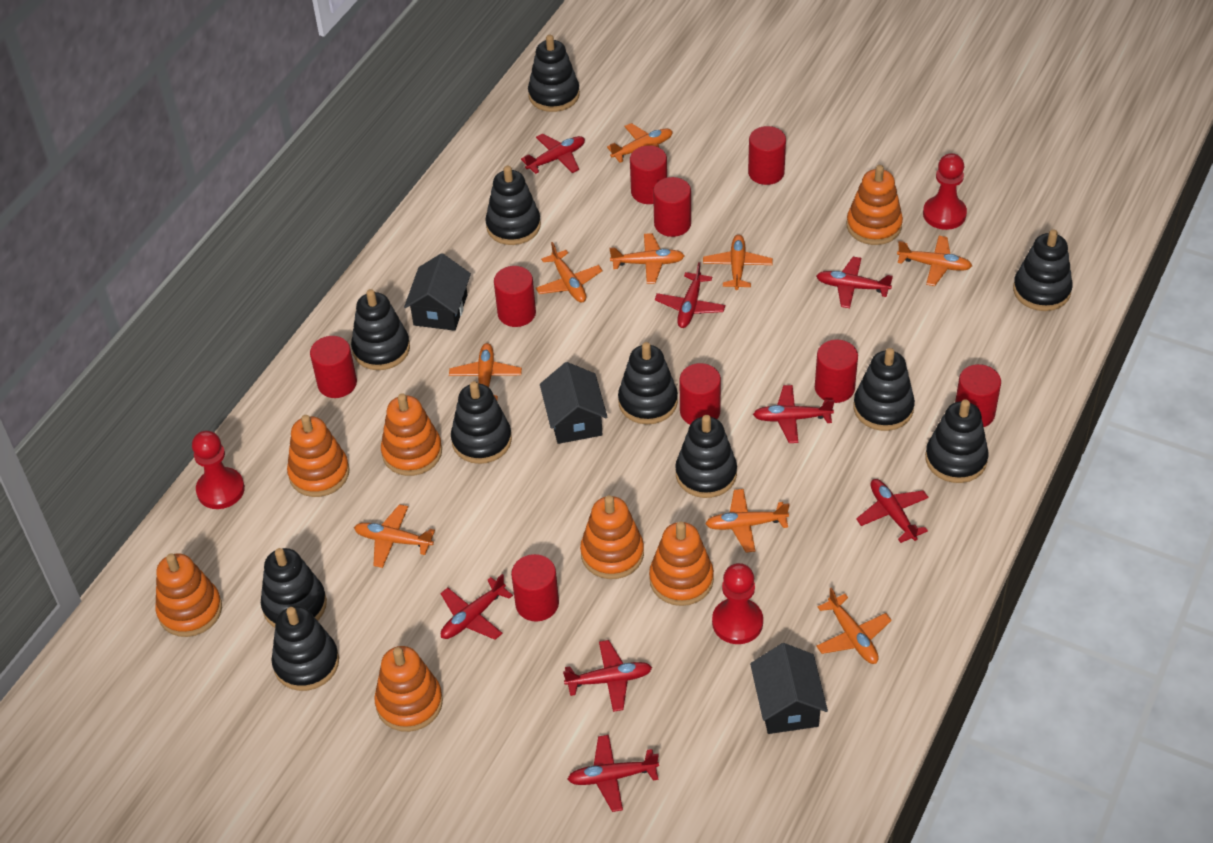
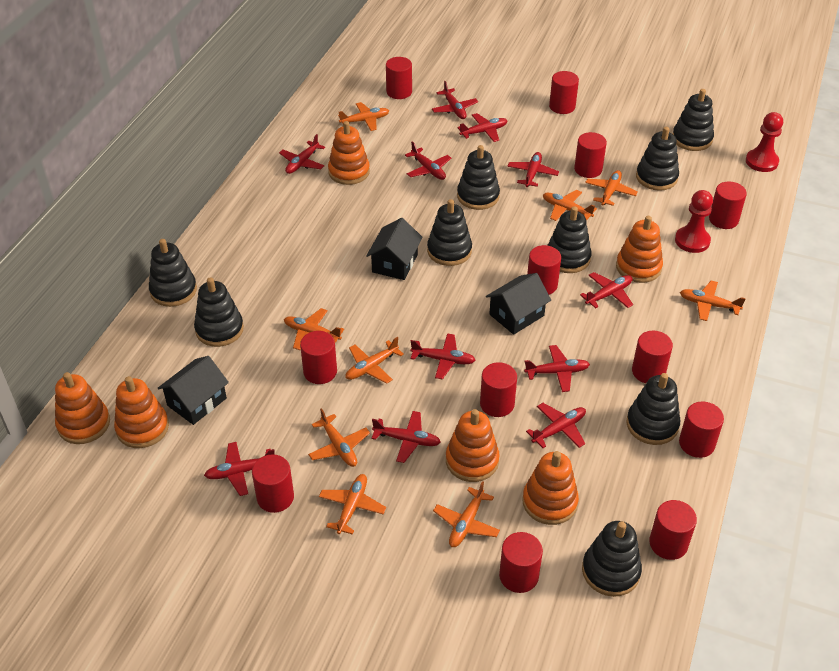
black stacking toy: 11 -> 9
orange stacking toy: 7 -> 6
red cylinder: 9 -> 12
red pawn: 3 -> 2
red plane: 8 -> 11

